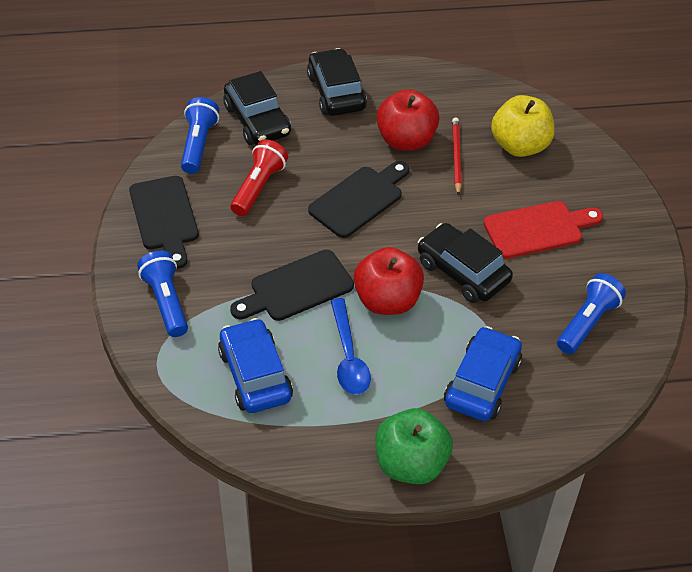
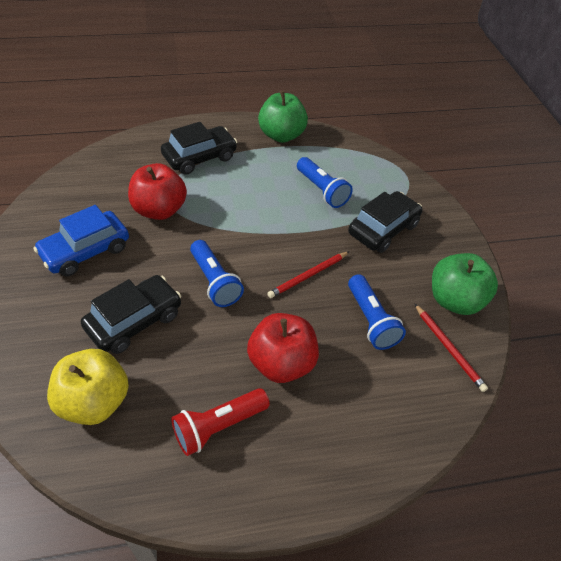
black cutting board: 3 -> 0
blue car: 2 -> 1
blue spoon: 1 -> 0
green apple: 1 -> 2
red cutting board: 1 -> 0
red pencil: 1 -> 2

